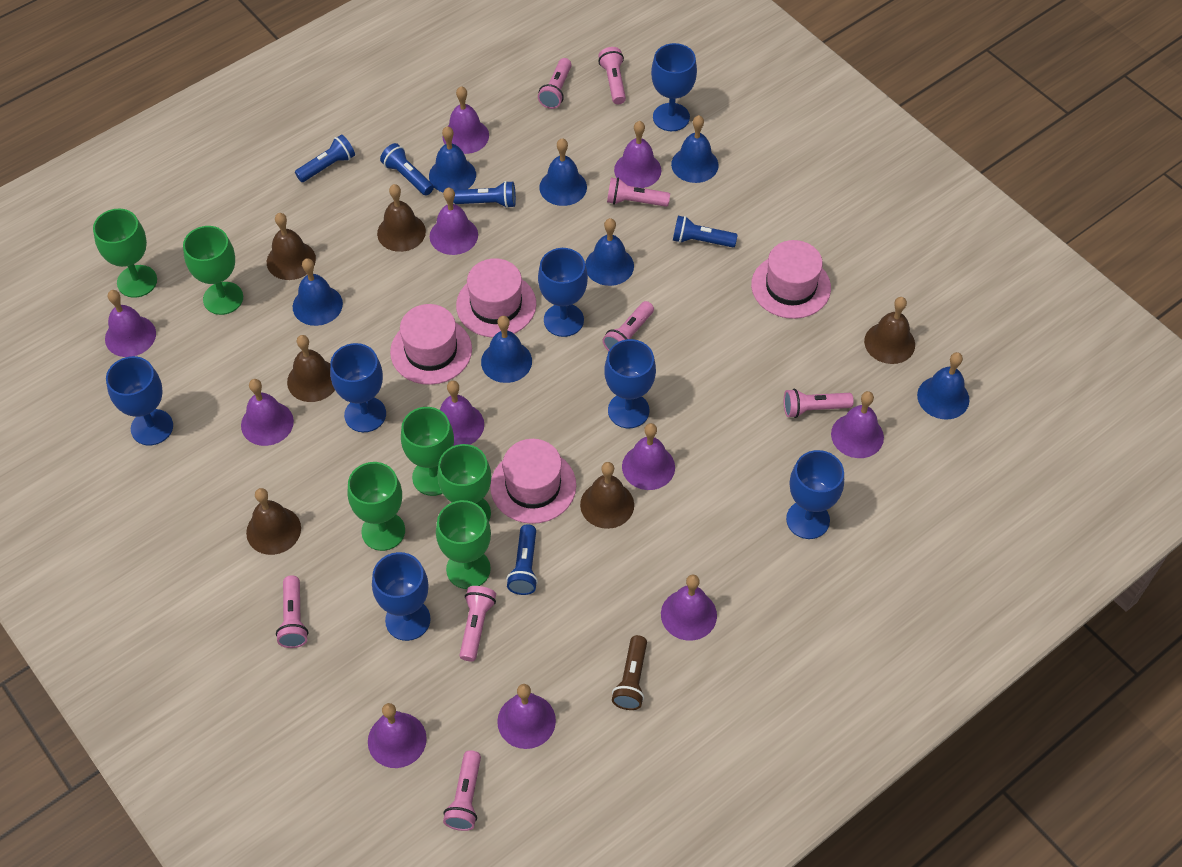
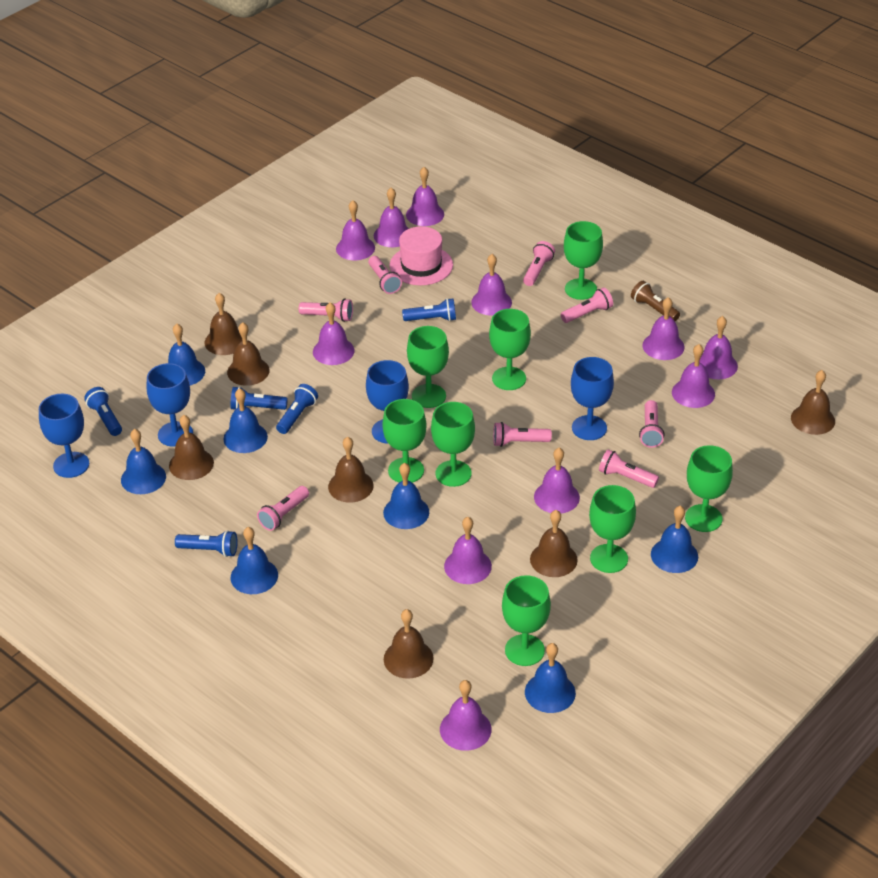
blue goblet: 7 -> 4
brown bell: 6 -> 7
green goblet: 6 -> 8
pink hat: 4 -> 1

